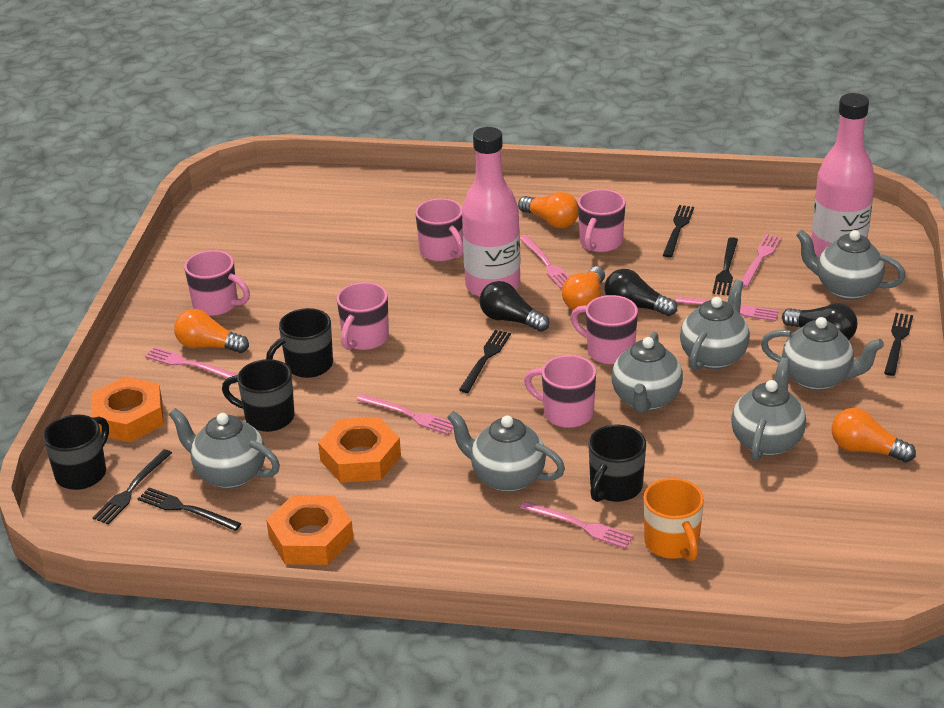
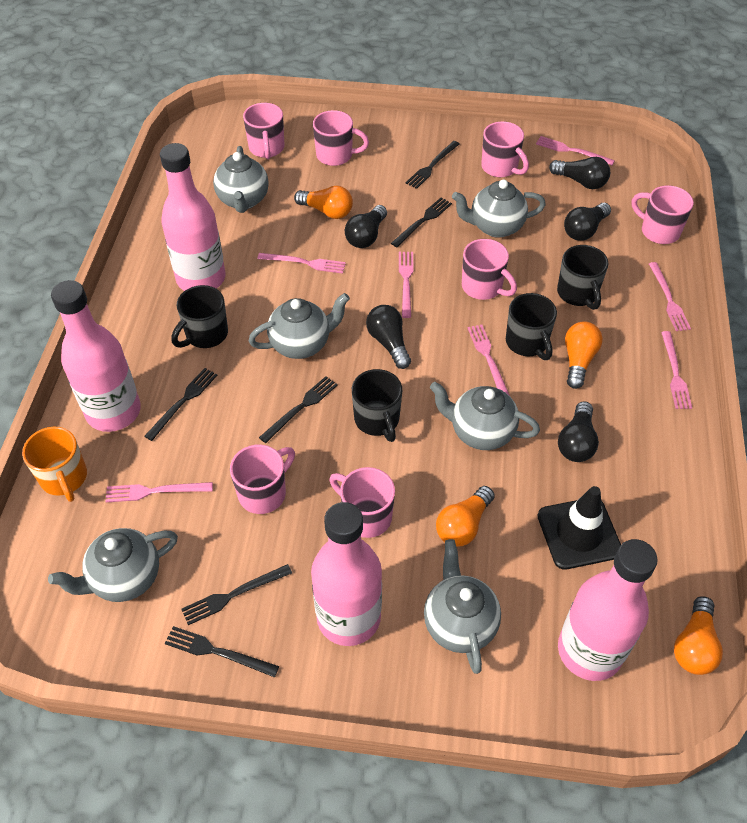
black light bulb: 3 -> 5
black traffic cone: 0 -> 1
grey teapot: 7 -> 6
orange nut: 3 -> 0
pink bottle: 2 -> 4
pink fork: 6 -> 7
pink mug: 6 -> 7

